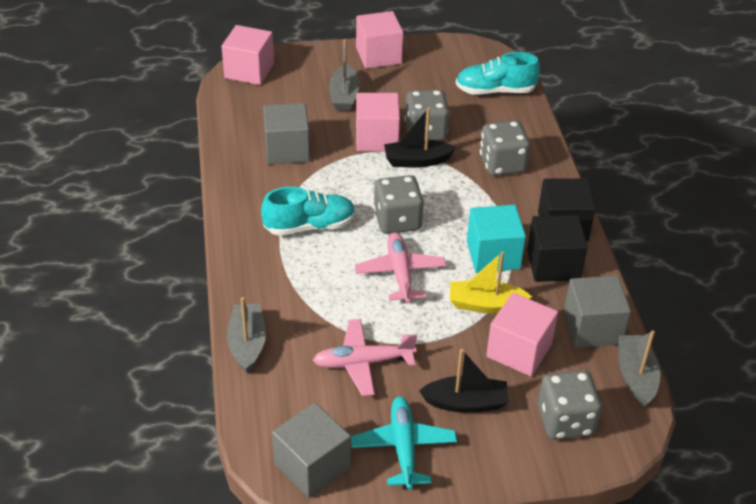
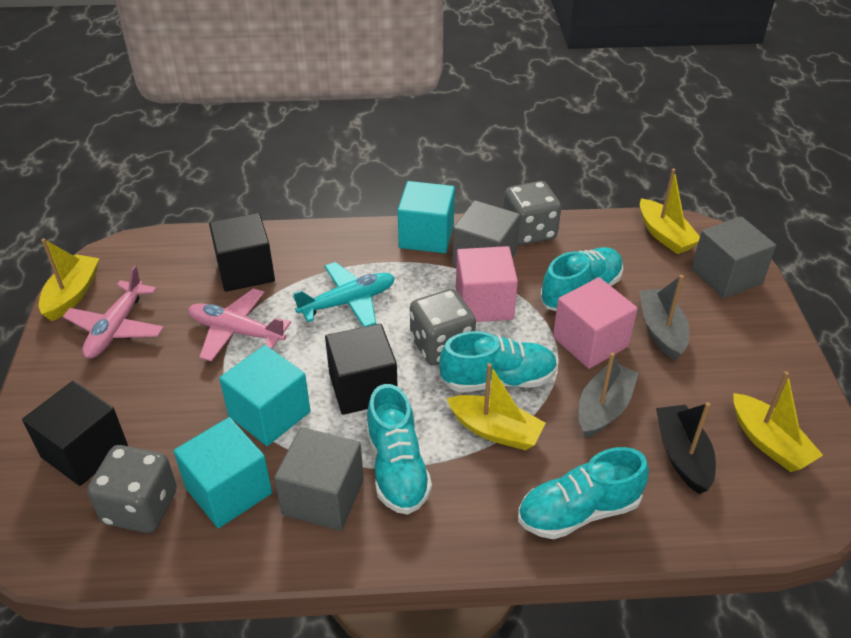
black boat: 2 -> 1
black cube: 2 -> 3
grey boat: 3 -> 2
grey dice: 4 -> 3
pink cube: 4 -> 2
turquoise cube: 1 -> 3
turquoise shoe: 2 -> 4
yellow boat: 1 -> 4

